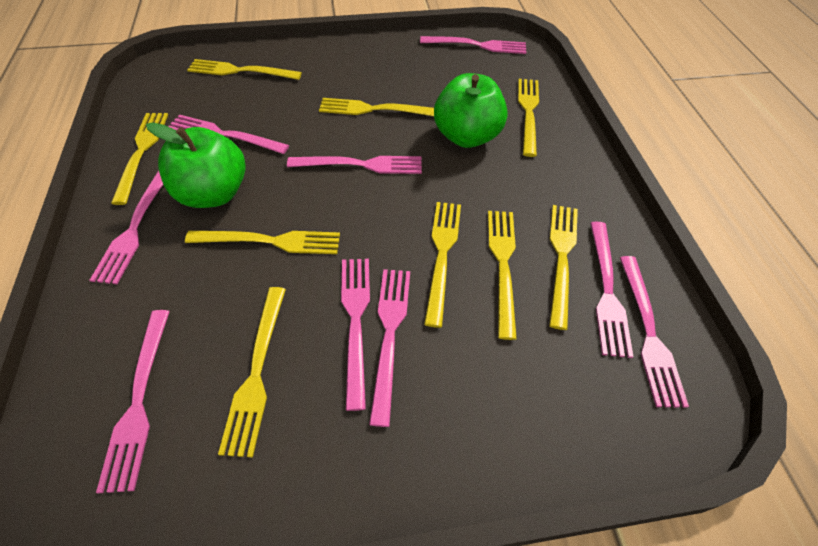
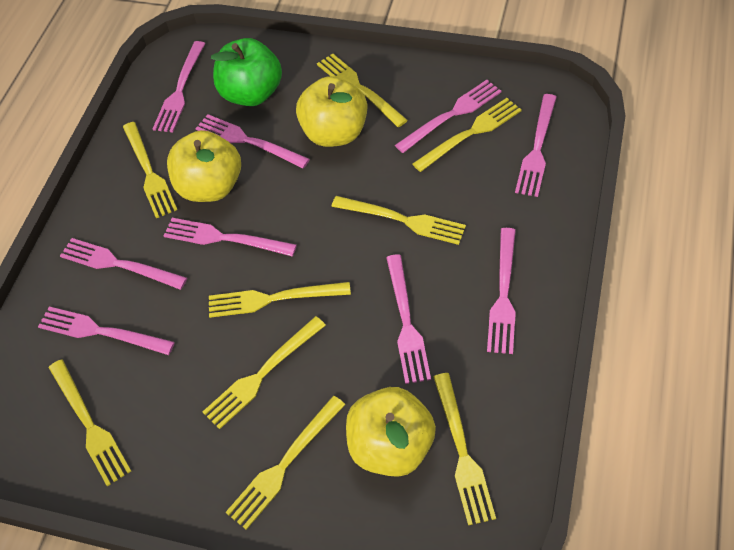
green apple: 2 -> 1
yellow apple: 0 -> 3

